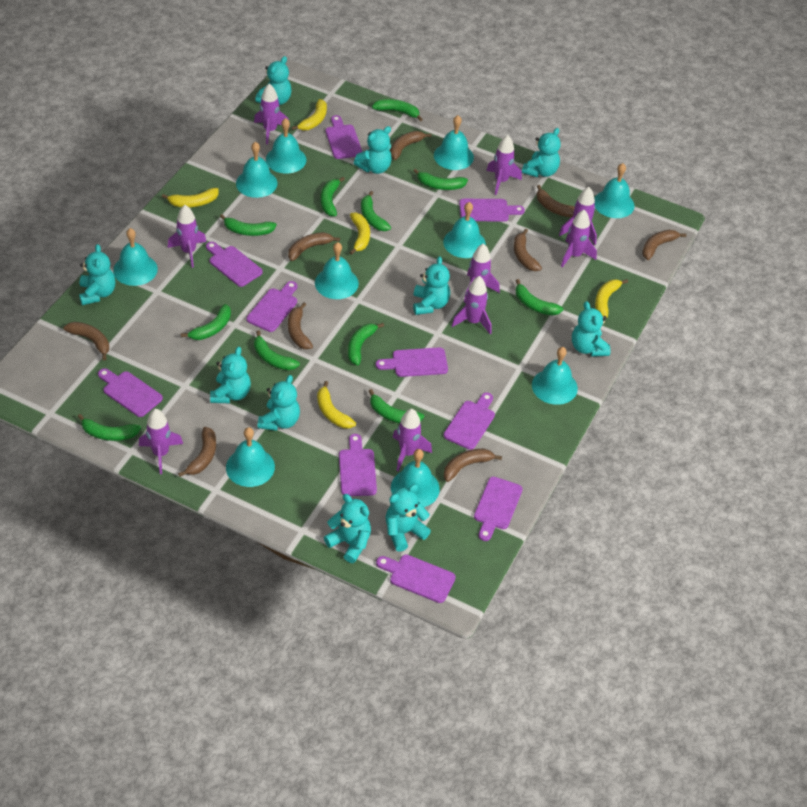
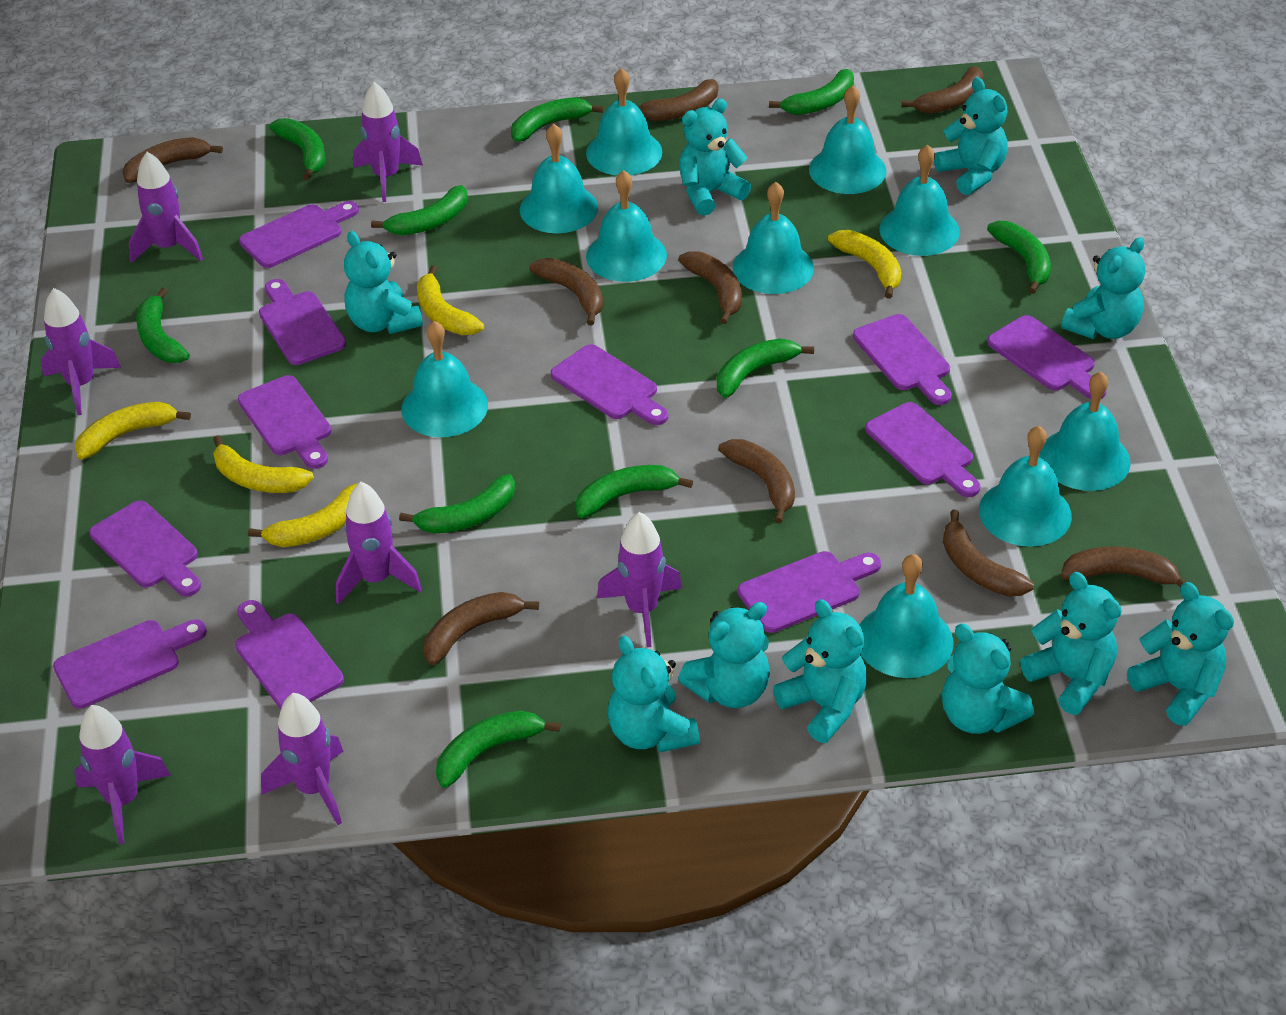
green banana: 11 -> 10
purple cutting board: 10 -> 11
purple rocket: 9 -> 7

